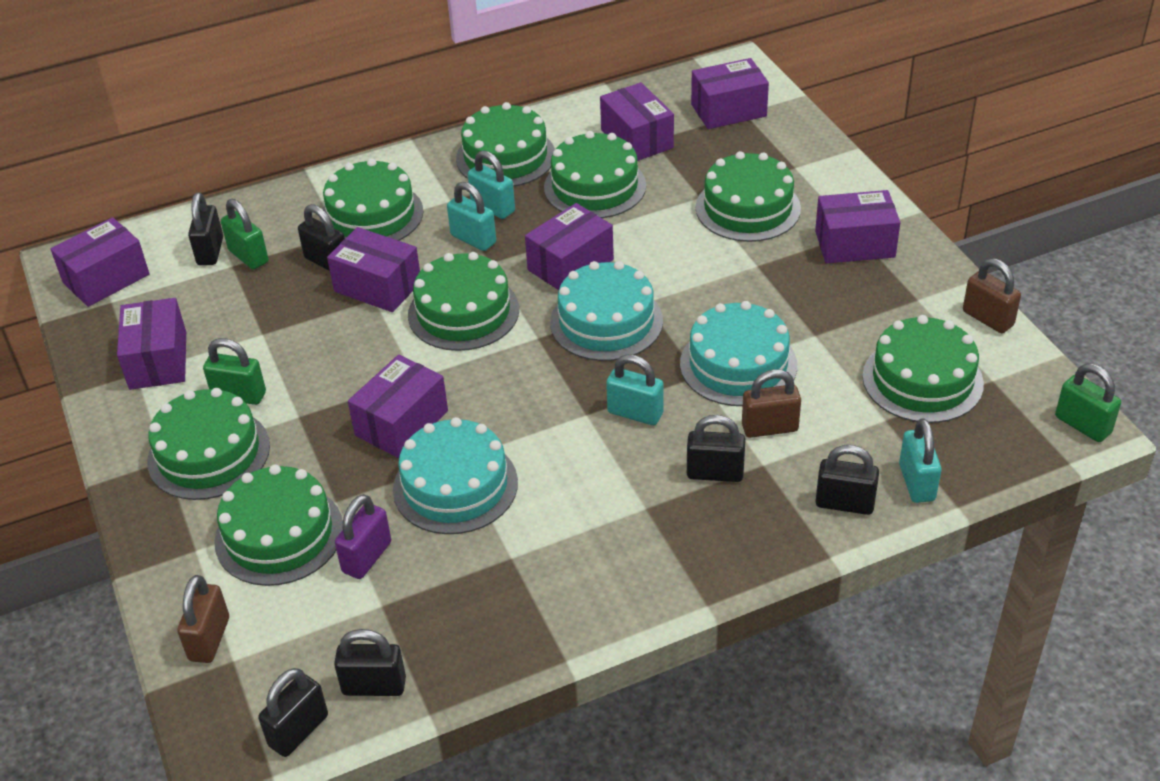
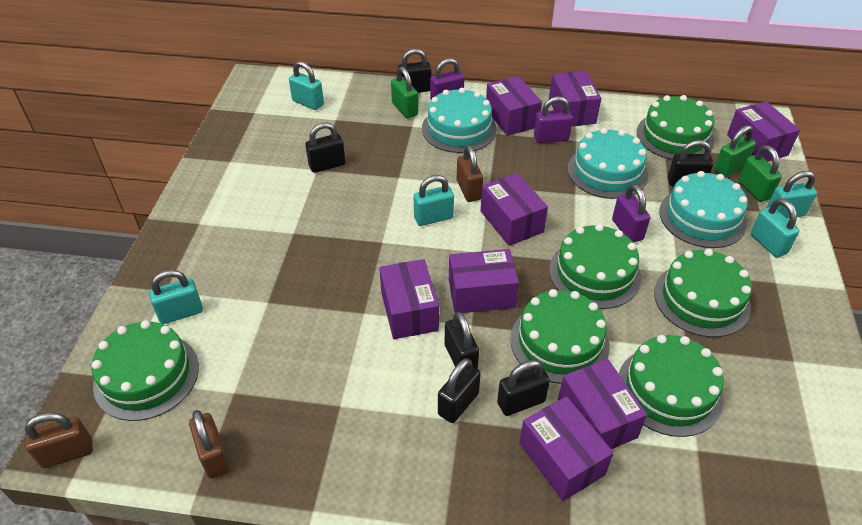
green cake: 8 -> 6
purple padlock: 1 -> 3
turquoise padlock: 4 -> 5

